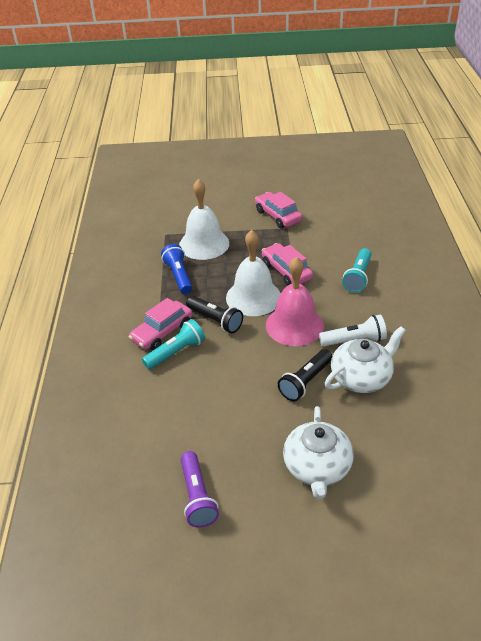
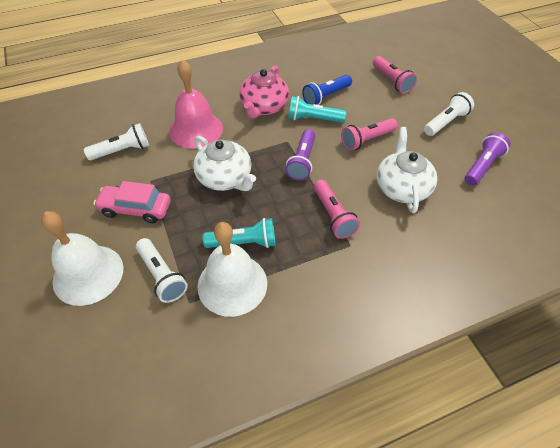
black flashlight: 2 -> 0
pink car: 3 -> 1
pink flashlight: 0 -> 3
pink teapot: 0 -> 1
purple flashlight: 1 -> 2
white flashlight: 1 -> 3

